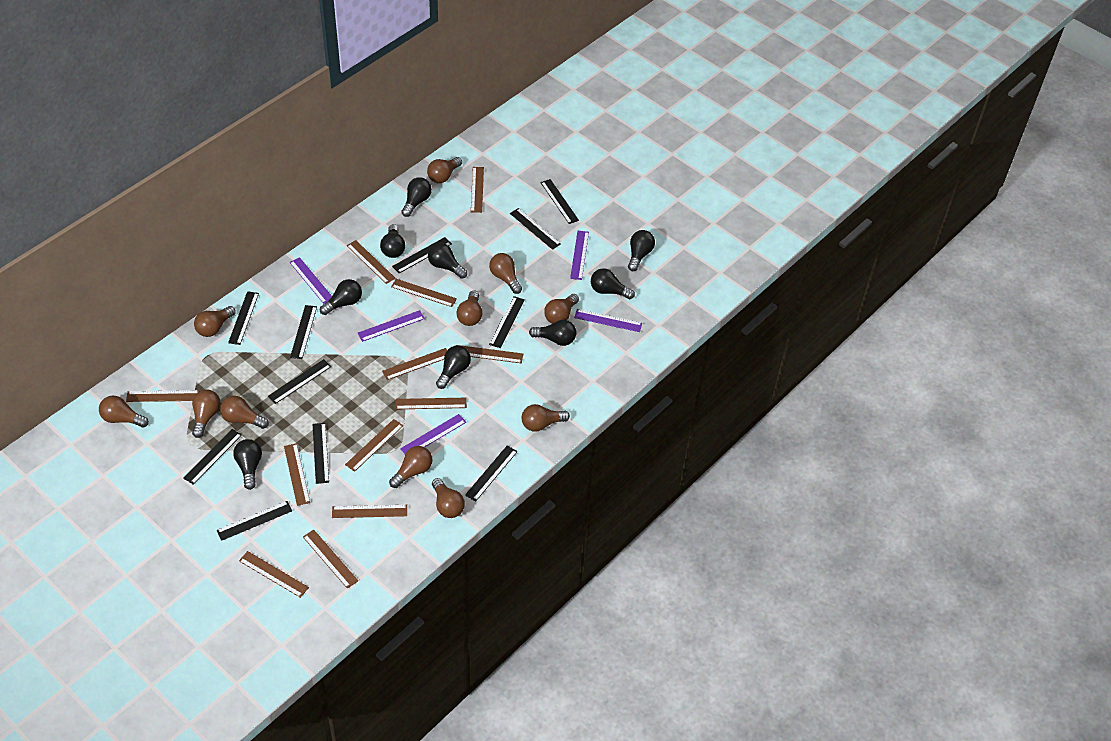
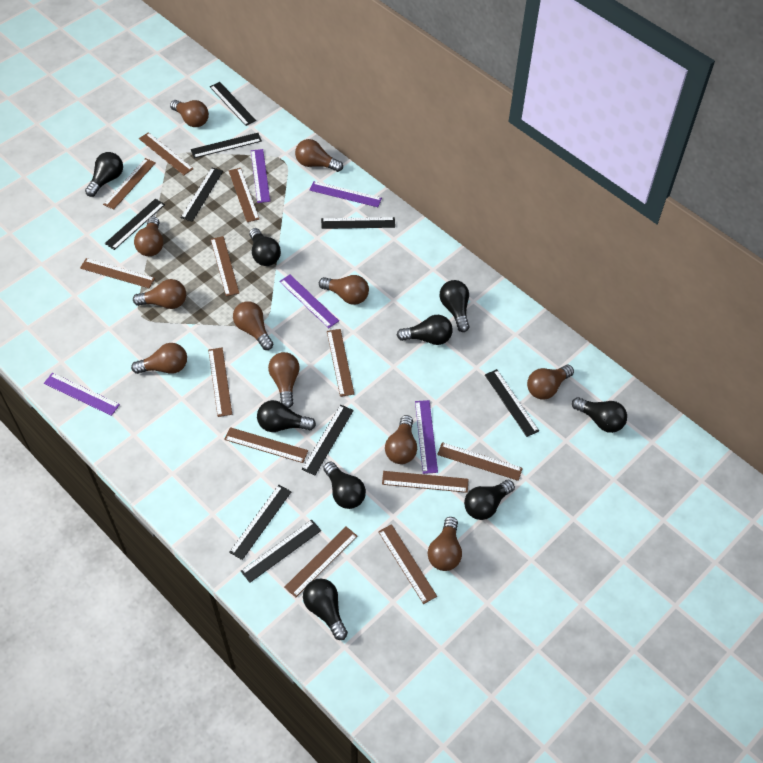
black ruler: 11 -> 9

